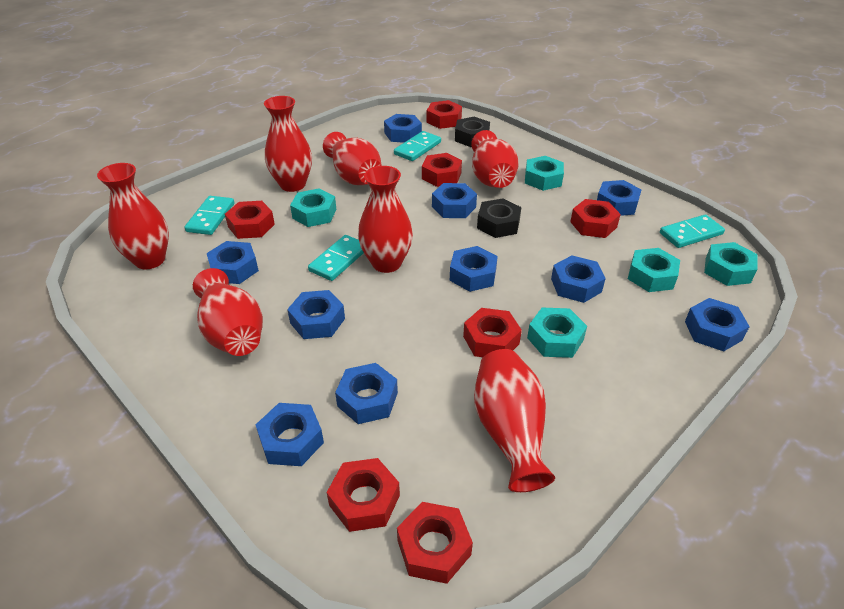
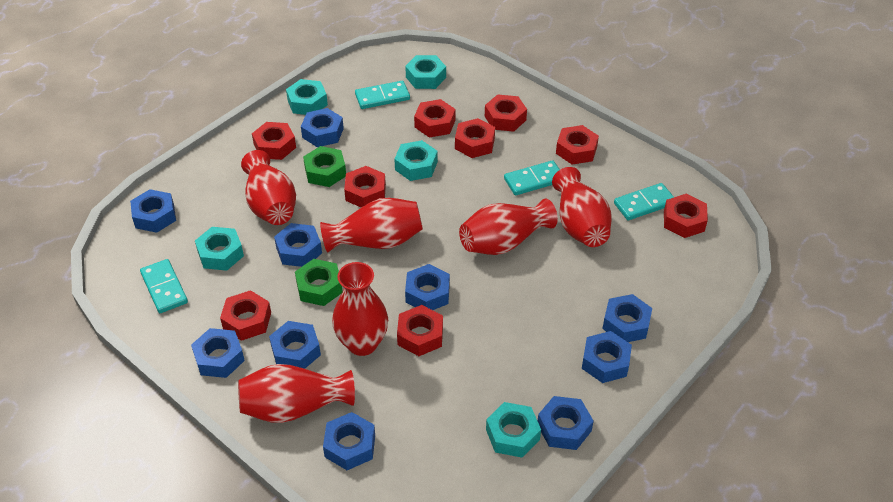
black nut: 2 -> 0
green nut: 0 -> 2
red nut: 7 -> 9
red vase: 7 -> 6

